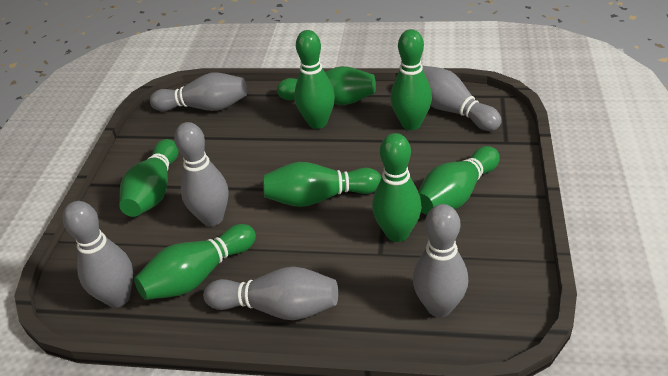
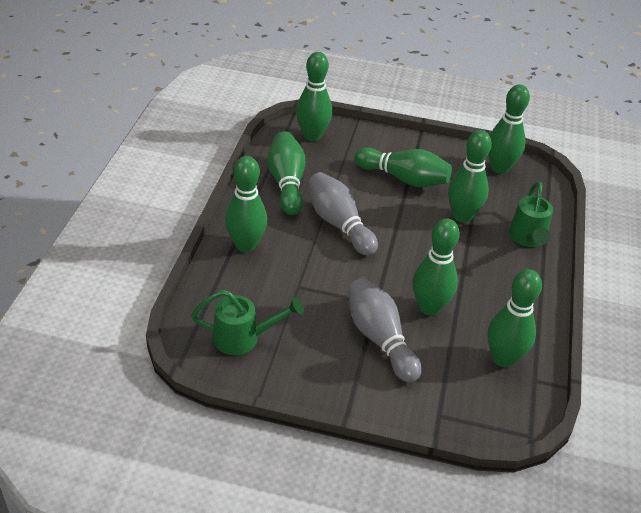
green watering can: 0 -> 2
grey bowling pin: 6 -> 2

